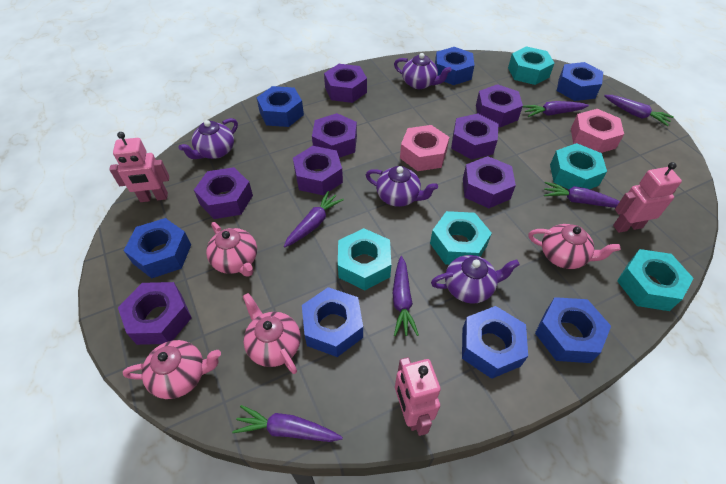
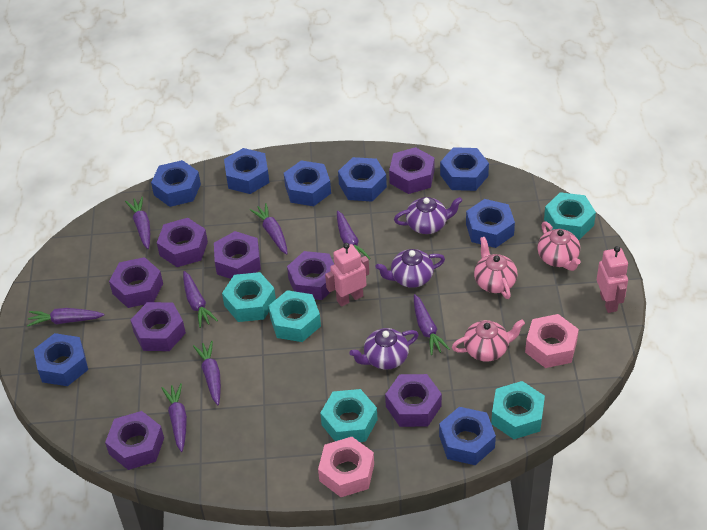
blue nut: 7 -> 8
pink robot: 3 -> 2
pink teapot: 4 -> 3
purple carrot: 6 -> 8
purple teapot: 4 -> 3

